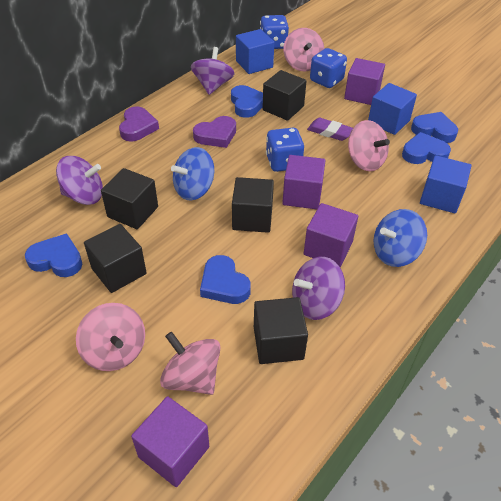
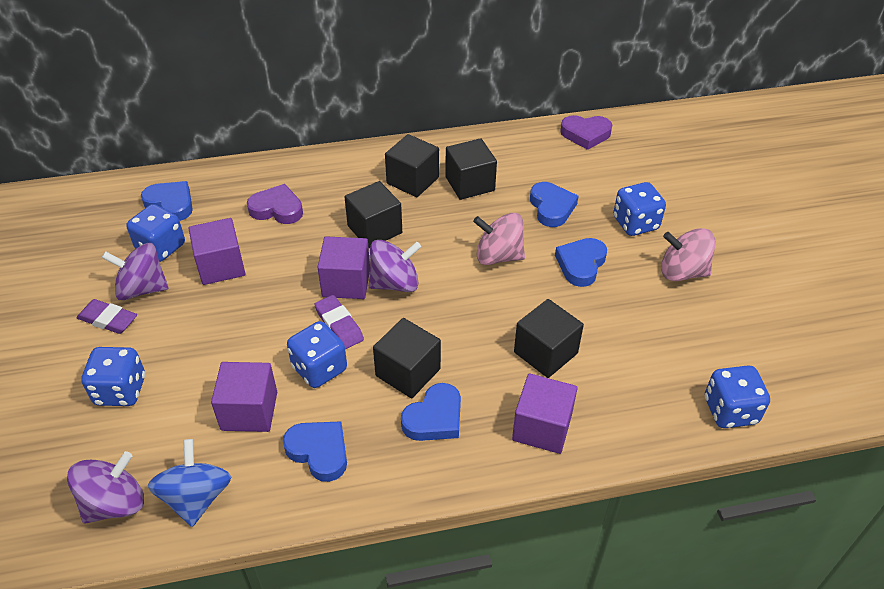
blue cube: 3 -> 0
blue dice: 3 -> 5
blue spinning top: 2 -> 1
pink spinning top: 4 -> 2
purple eraser: 1 -> 2

